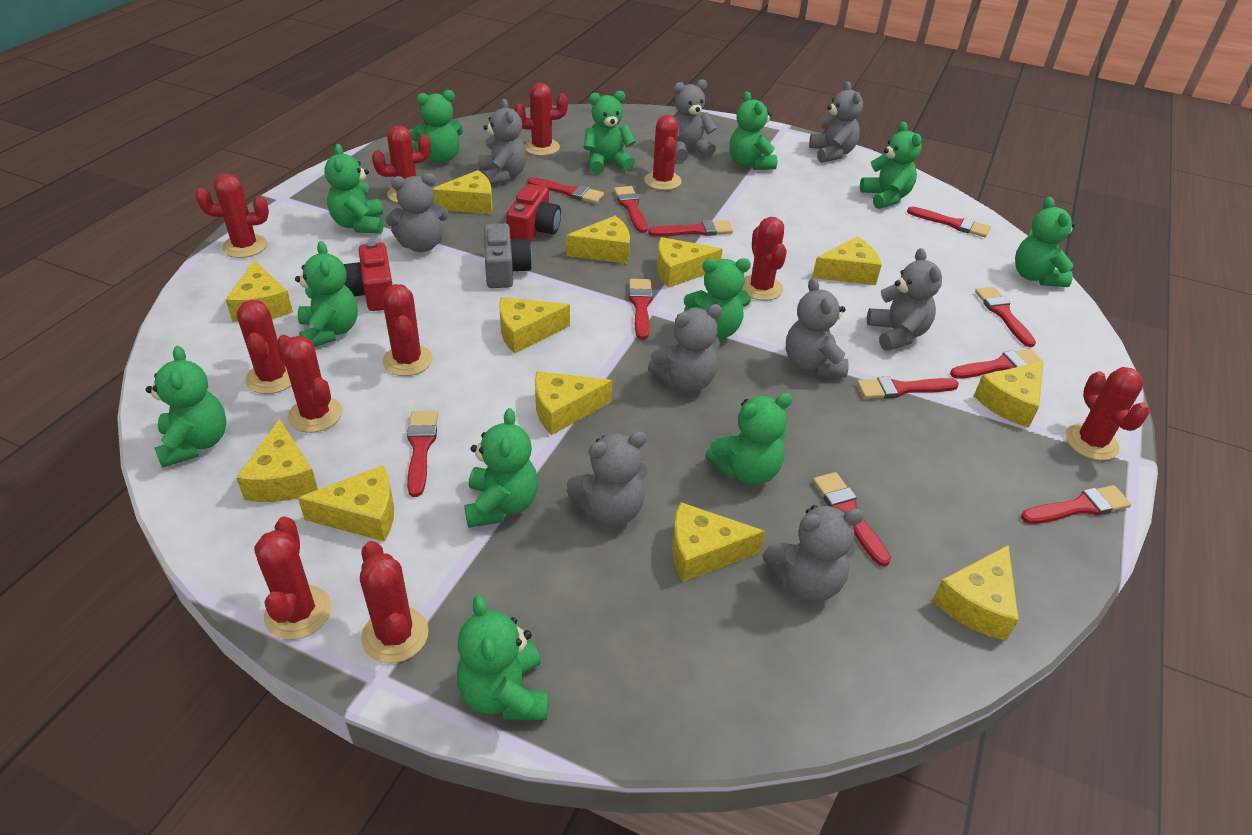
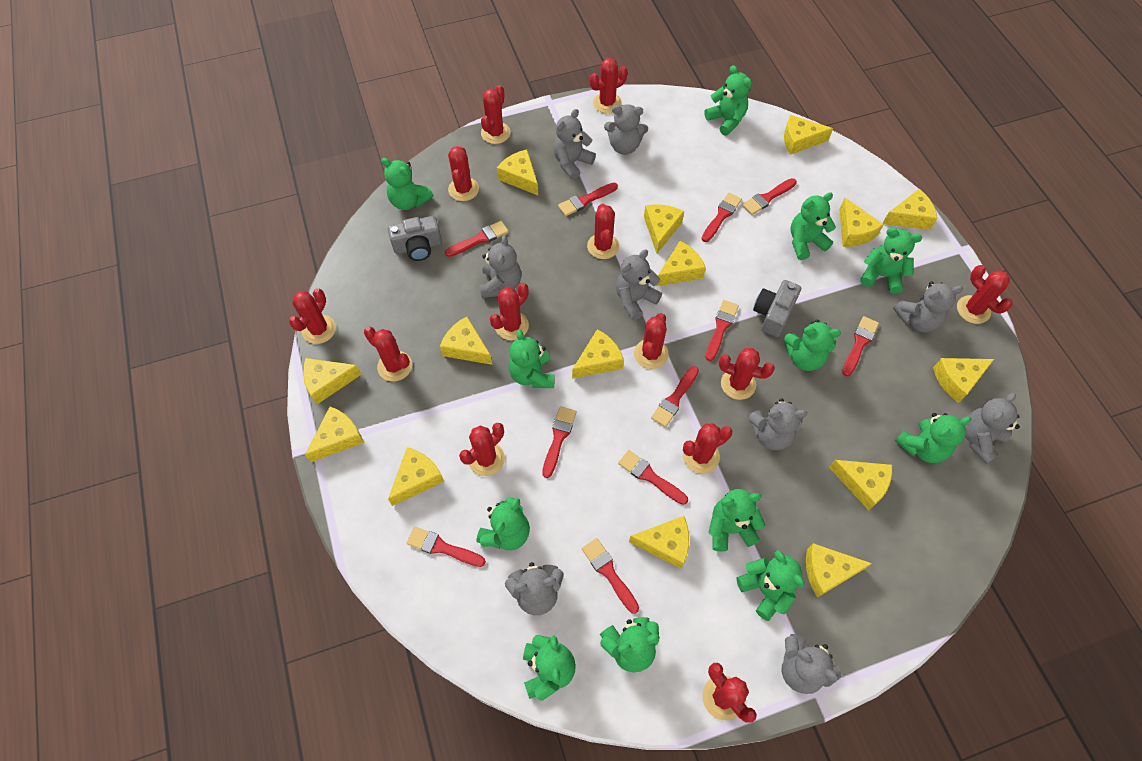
grey camera: 1 -> 2
red cactus: 11 -> 13
red camera: 2 -> 0
yellow cheese: 12 -> 15

